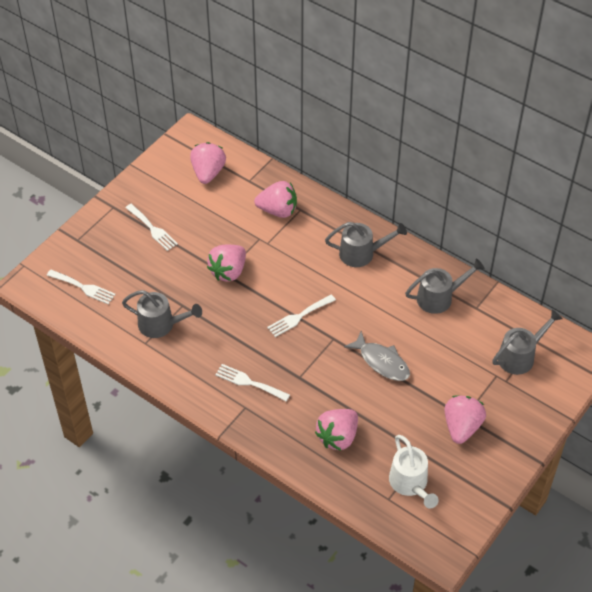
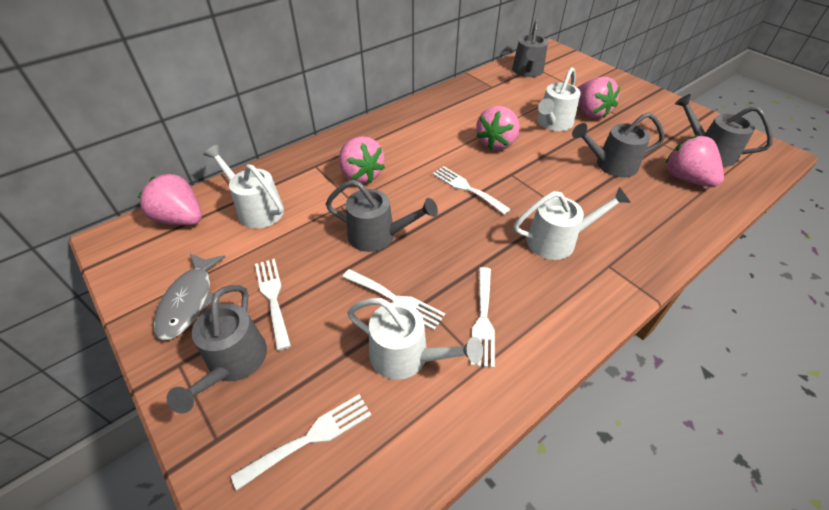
grey watering can: 4 -> 5
white fork: 4 -> 5
white watering can: 1 -> 4

